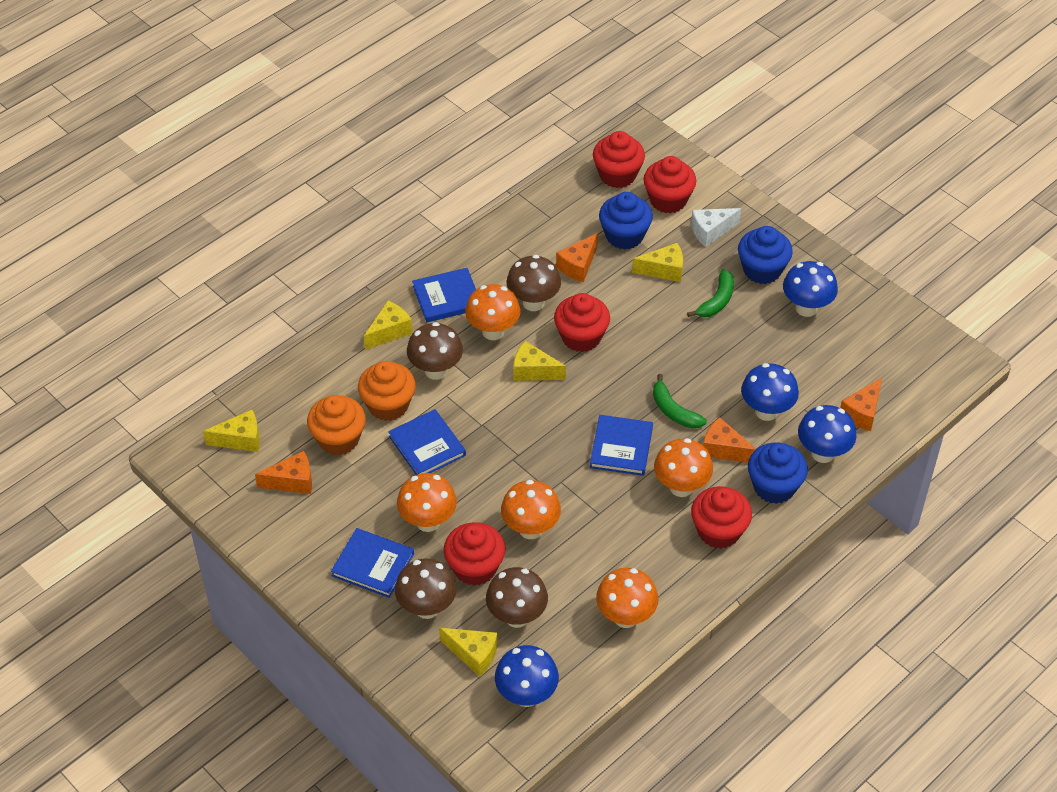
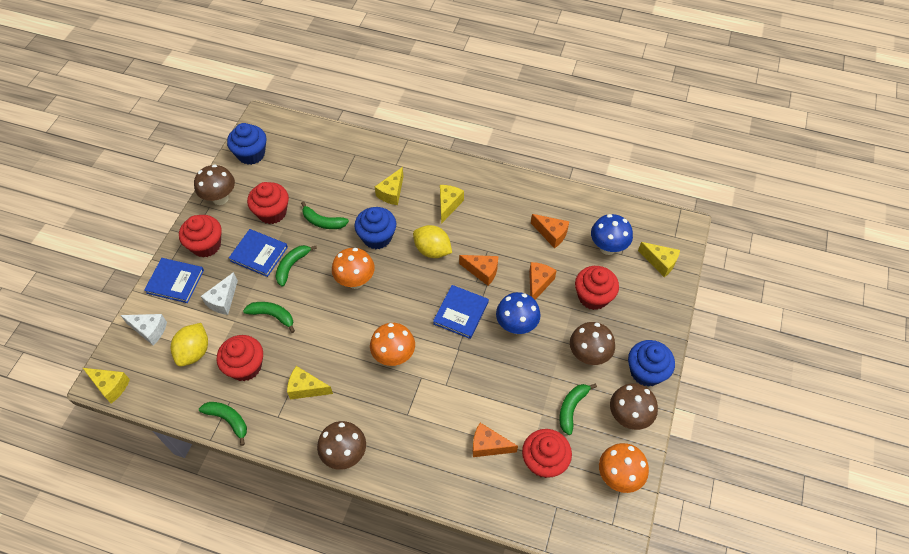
blue book: 4 -> 3
blue mushroom: 4 -> 2
green banana: 2 -> 5
orange cupcake: 2 -> 0
orange mushroom: 5 -> 3
white cheese: 1 -> 2
yellow lemon: 0 -> 2

